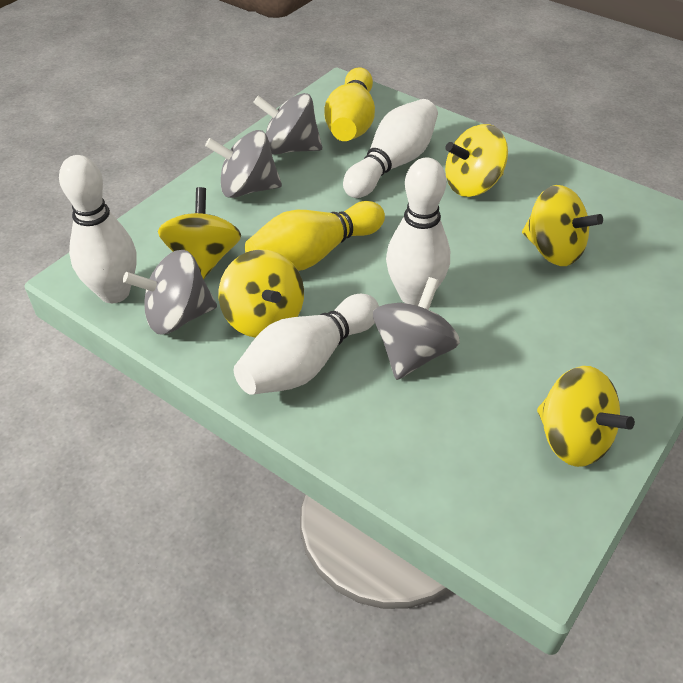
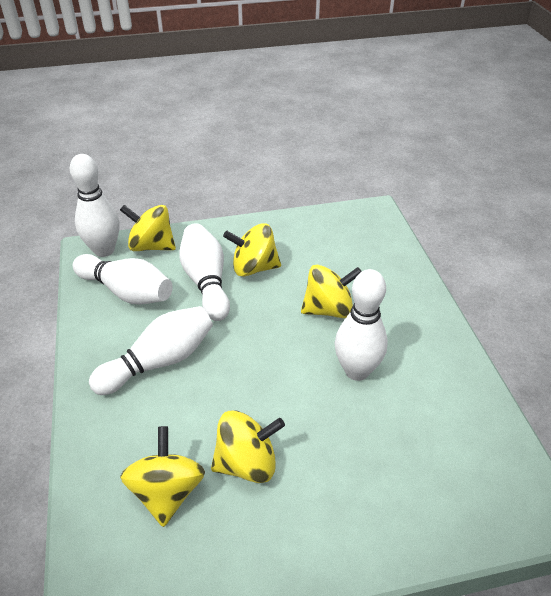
grey spinning top: 4 -> 0
white bowling pin: 4 -> 5
yellow bowling pin: 2 -> 0

